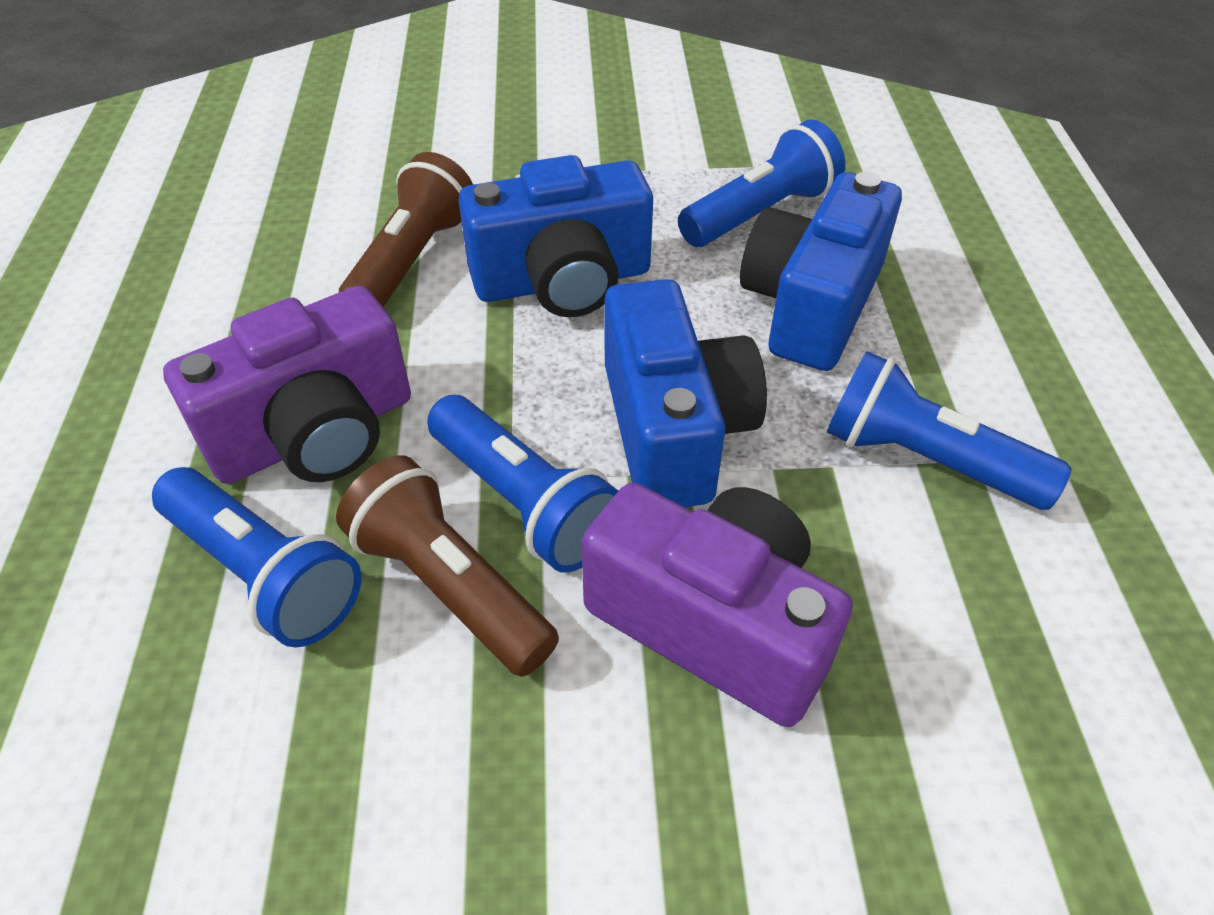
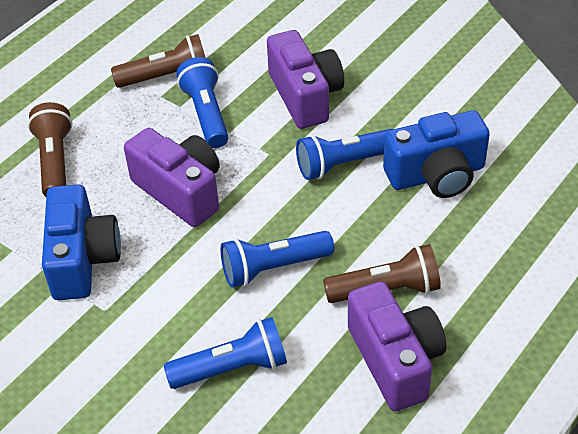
blue camera: 3 -> 2
brown flashlight: 2 -> 3
purple camera: 2 -> 3

